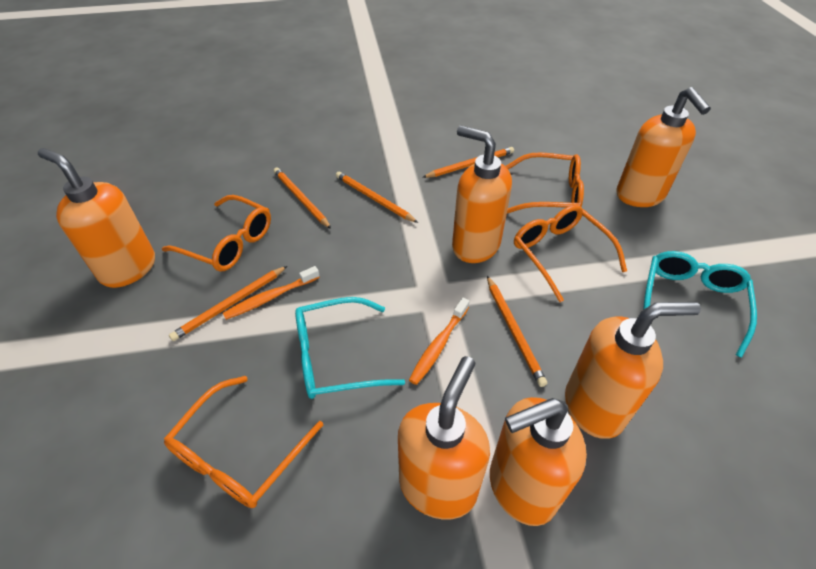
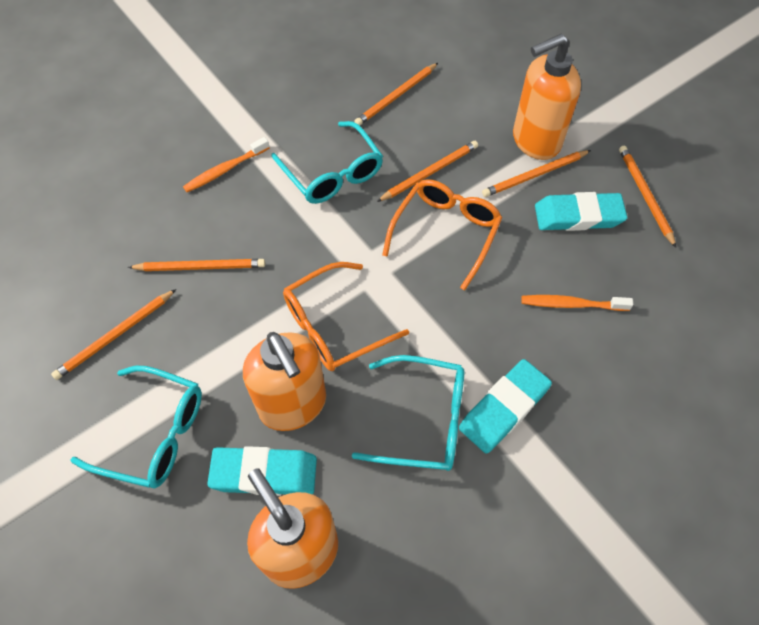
orange glasses: 4 -> 2
orange pencil: 5 -> 6
orange soap dispenser: 6 -> 3
turquoise eraser: 0 -> 3
turquoise glasses: 2 -> 3

